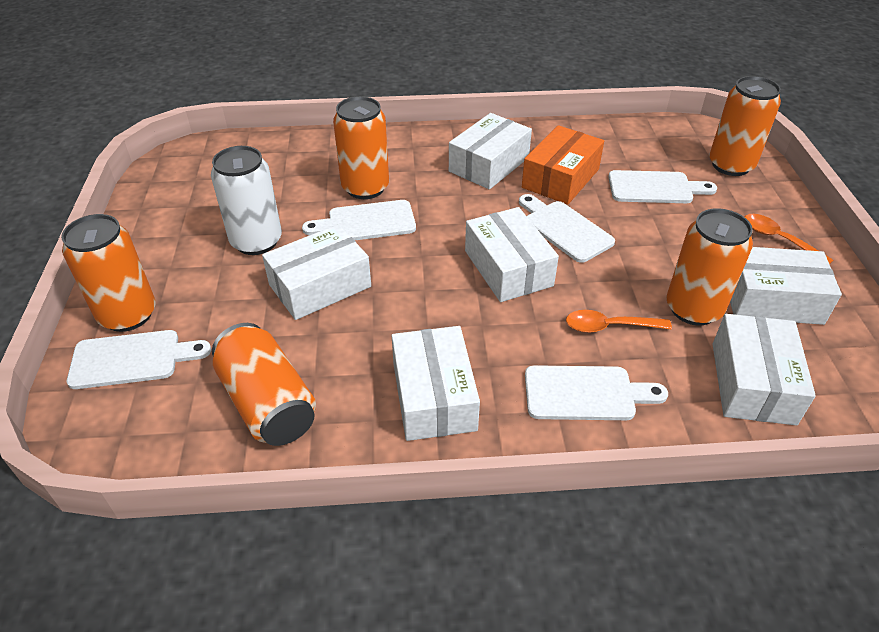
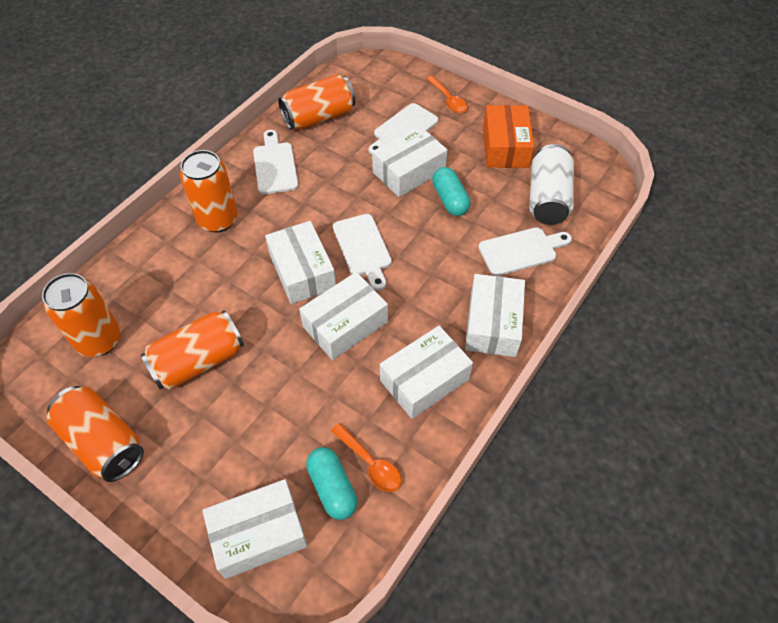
turquoise capsule: 0 -> 2
white cutting board: 5 -> 4

